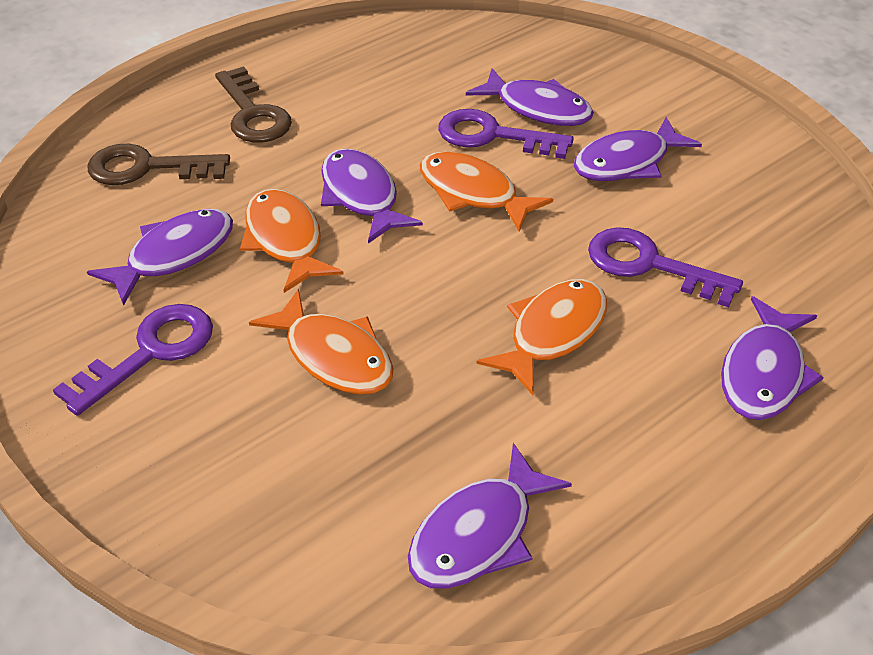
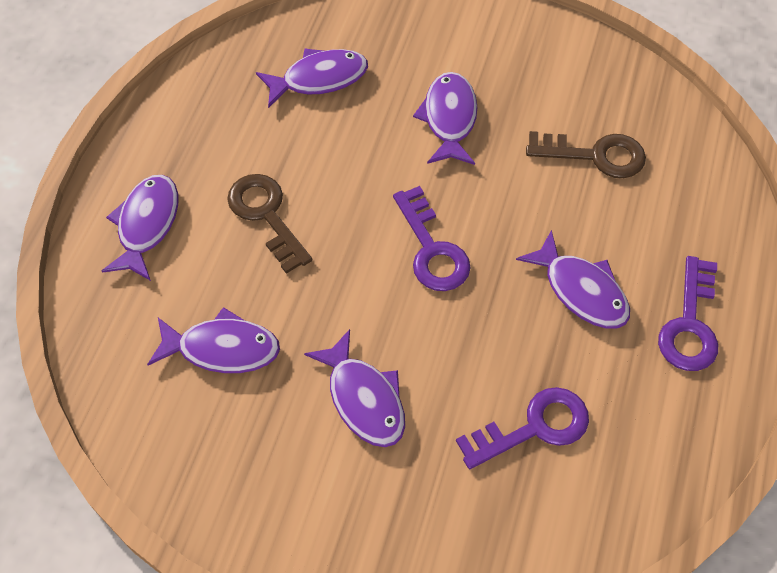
orange fish: 4 -> 0

